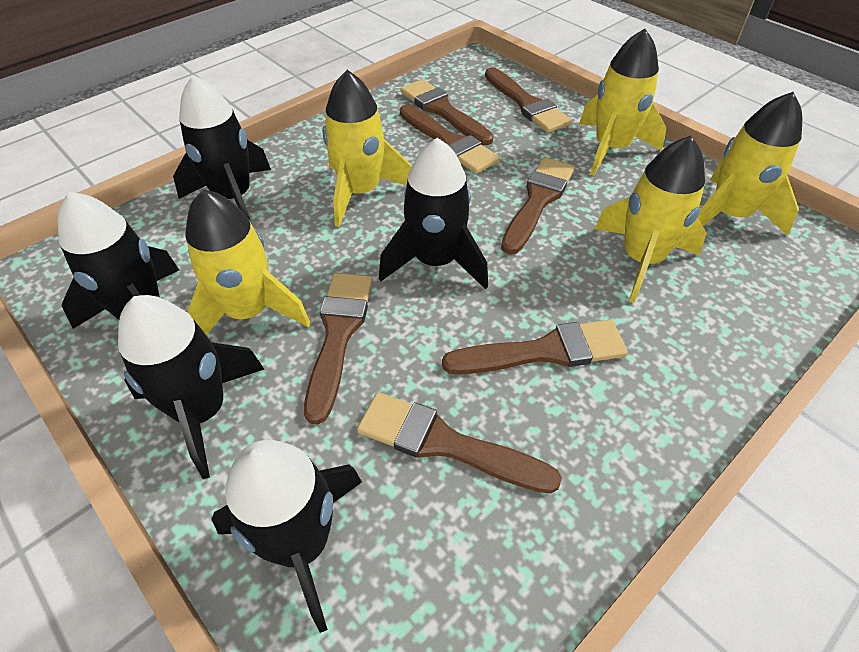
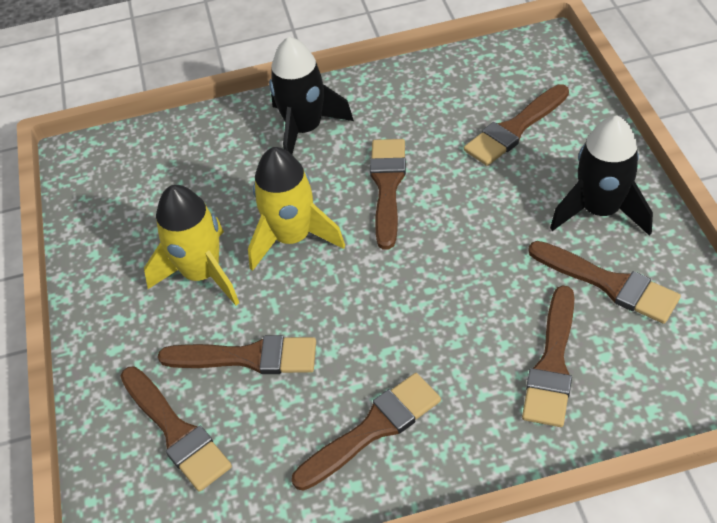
black rocket: 5 -> 2
yellow rocket: 5 -> 2

